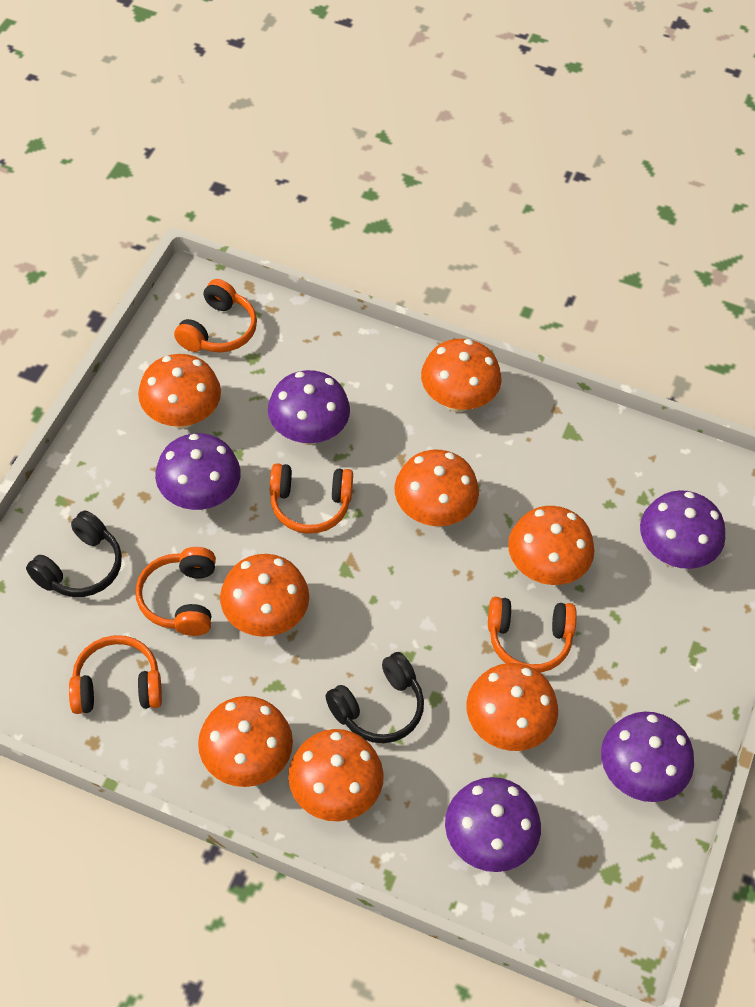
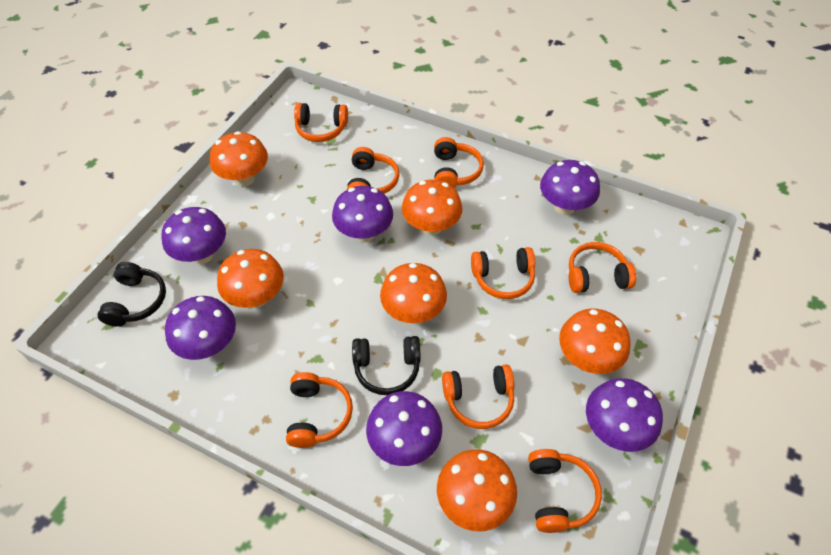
orange headphones: 5 -> 8
orange mushroom: 8 -> 6
purple mushroom: 5 -> 6

